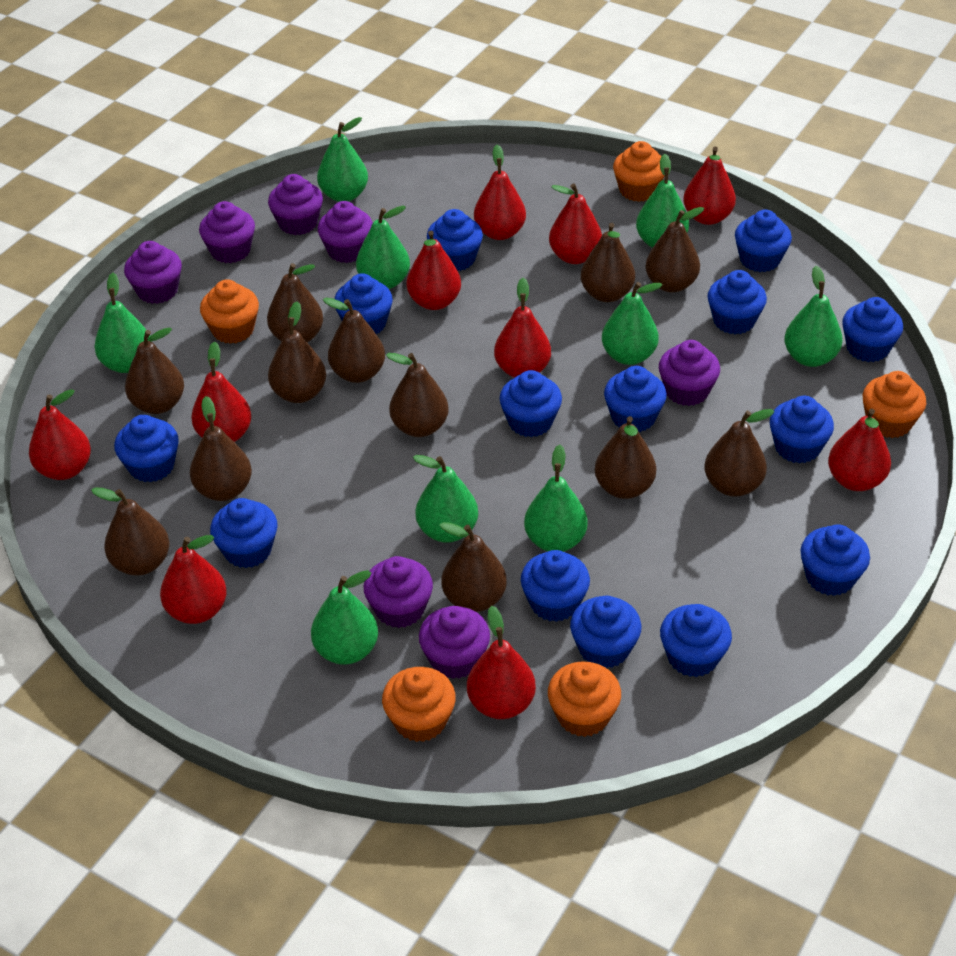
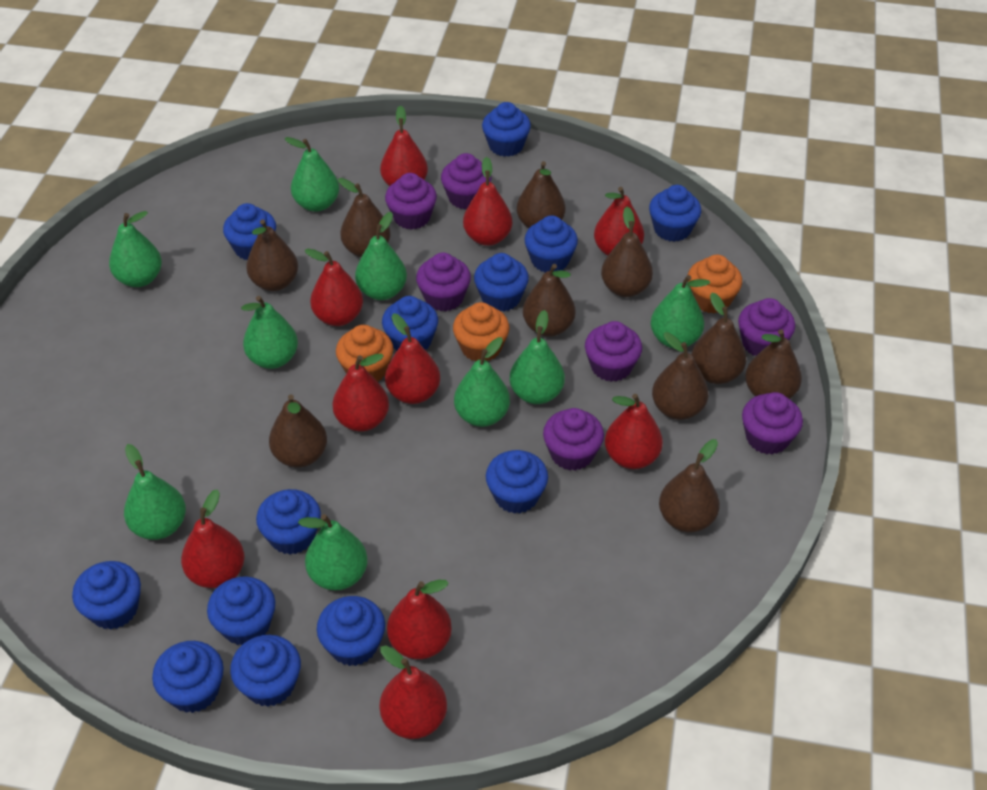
blue cupcake: 14 -> 13
brown pear: 12 -> 10
orange cupcake: 5 -> 3

